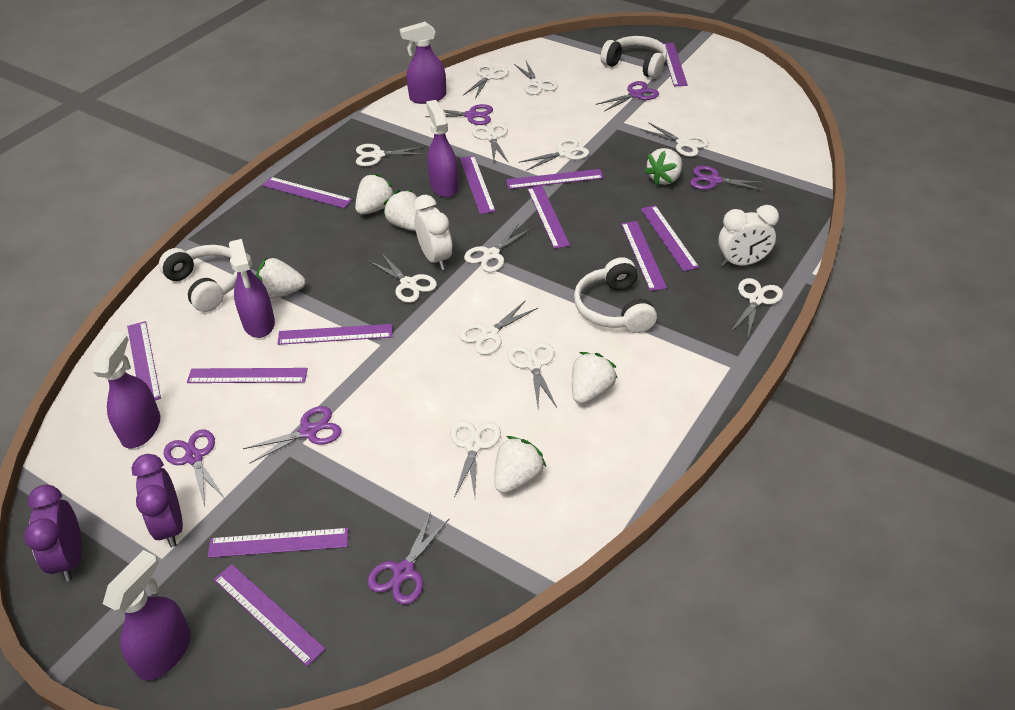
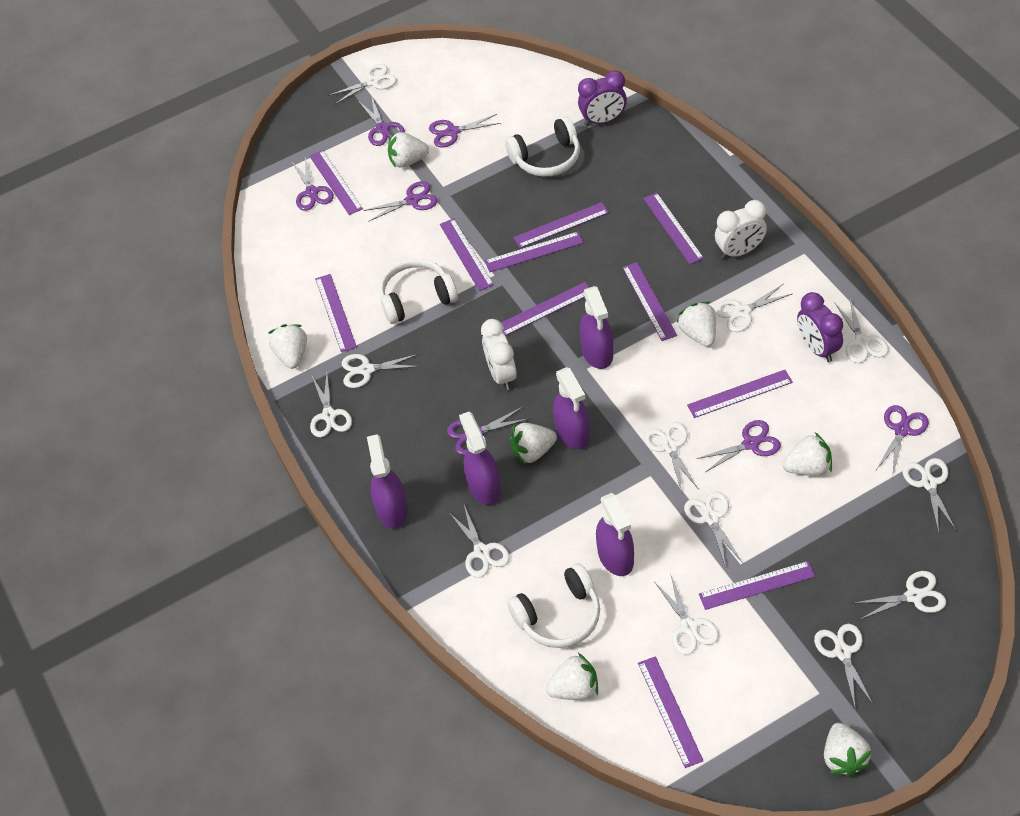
purple ruler: 12 -> 11
purple scissors: 6 -> 7
white strawberry: 6 -> 7

